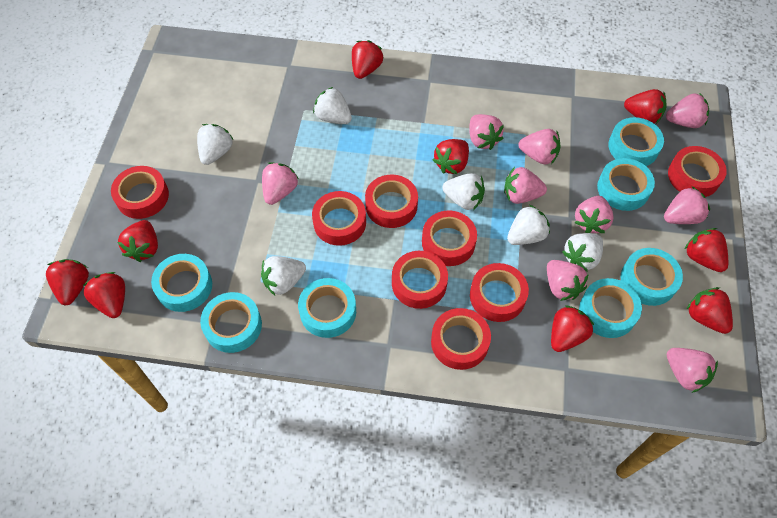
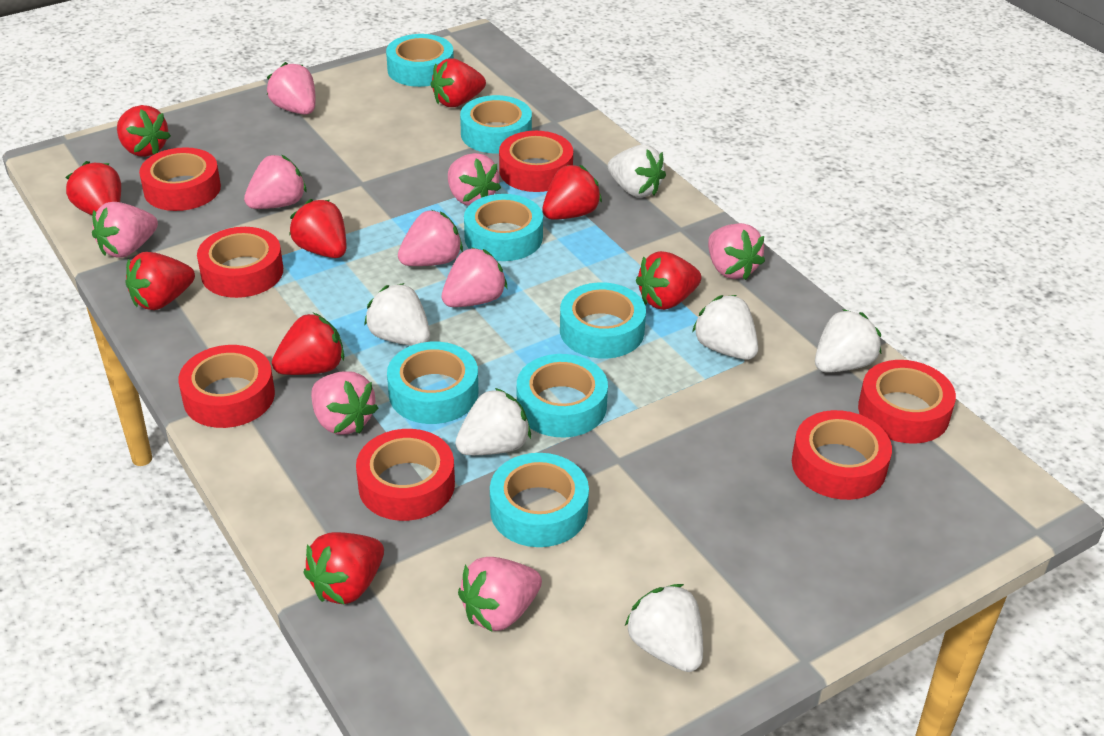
red tape: 8 -> 7

